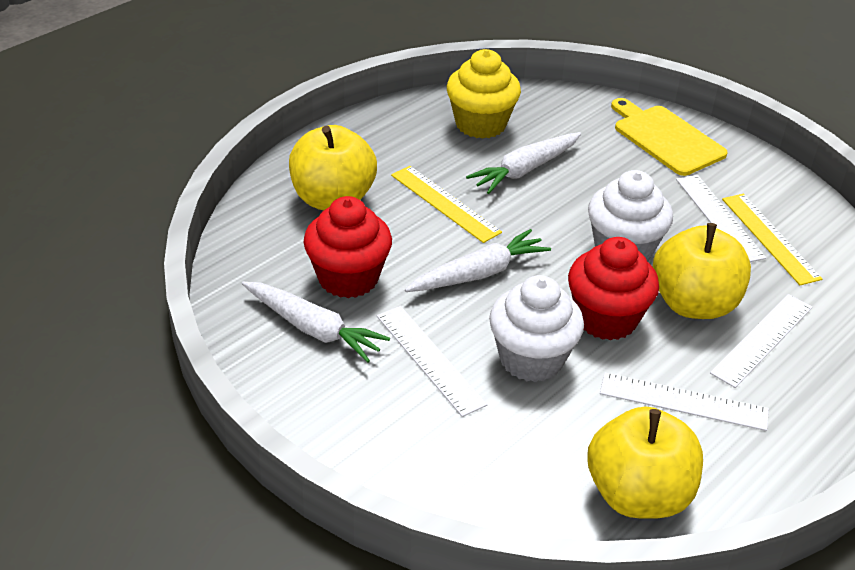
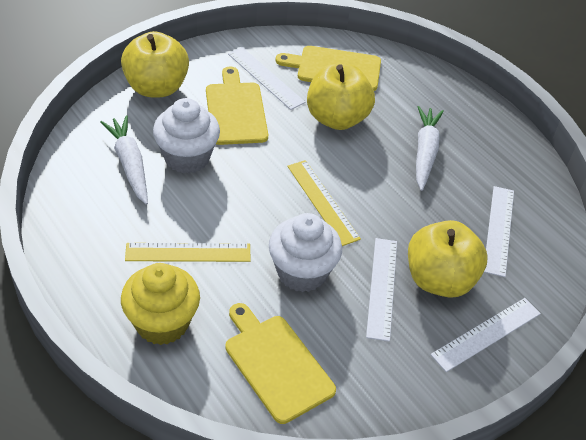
red cupcake: 2 -> 0
white carrot: 3 -> 2
yellow cutting board: 1 -> 3

